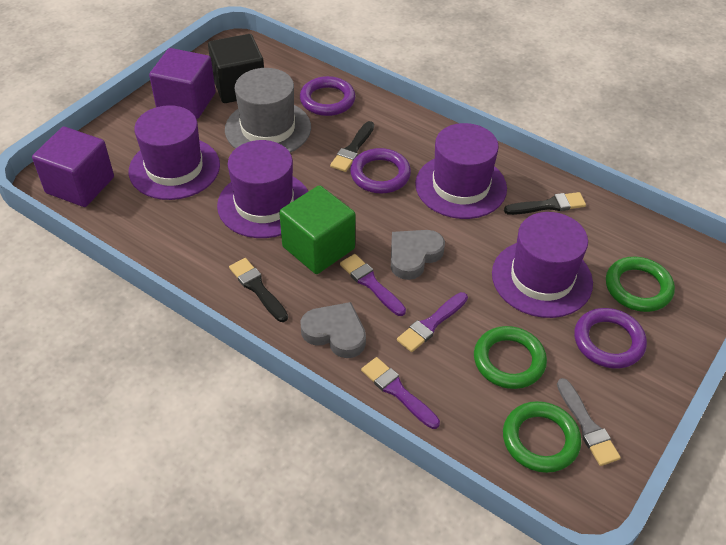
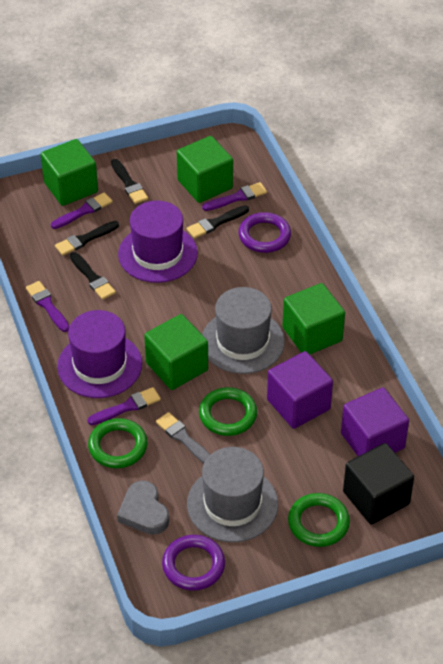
black brush: 3 -> 4
green cube: 1 -> 4
grey hat: 1 -> 2
grey heart: 2 -> 1
purple brush: 3 -> 4
purple hat: 4 -> 2
purple ring: 3 -> 2

